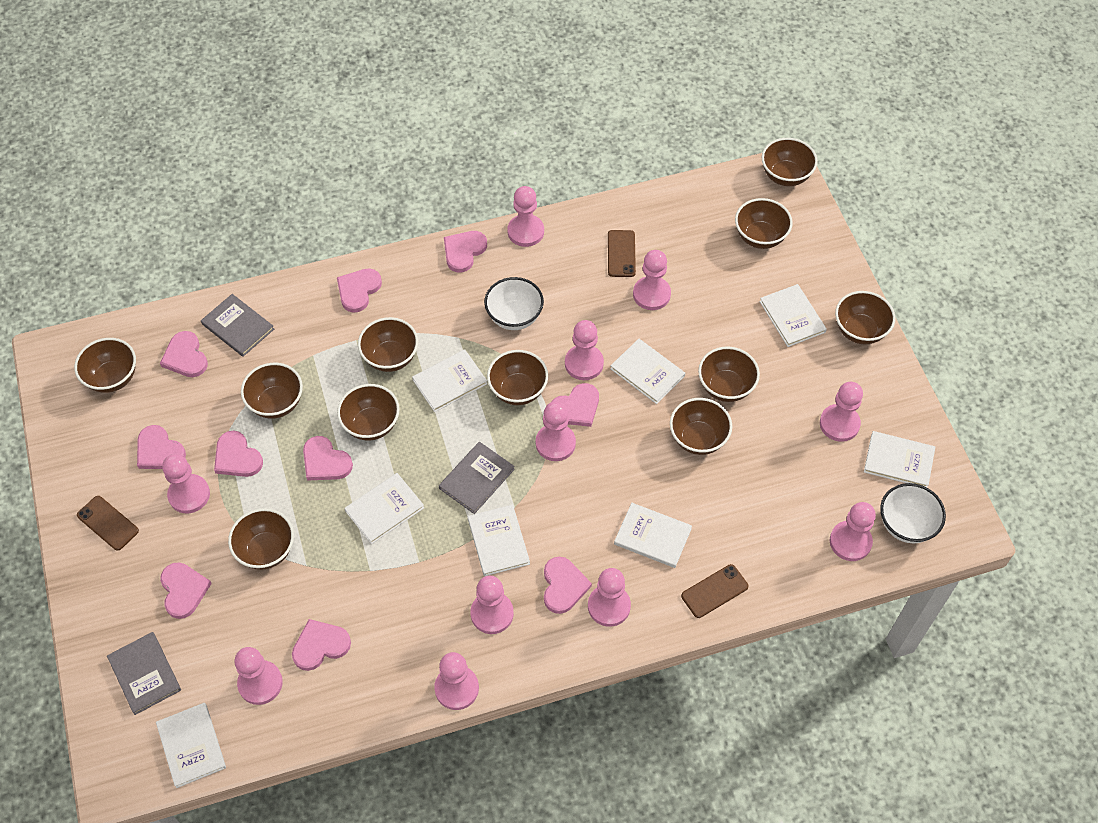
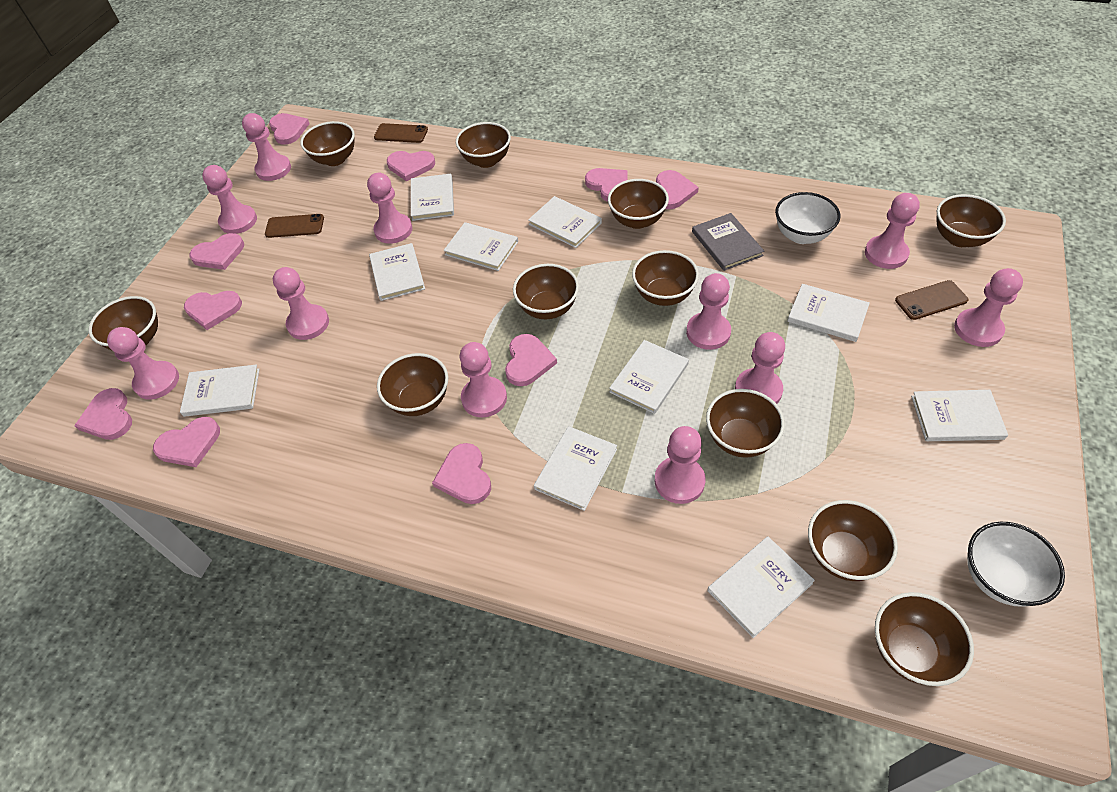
grey book: 3 -> 1
white book: 8 -> 10

